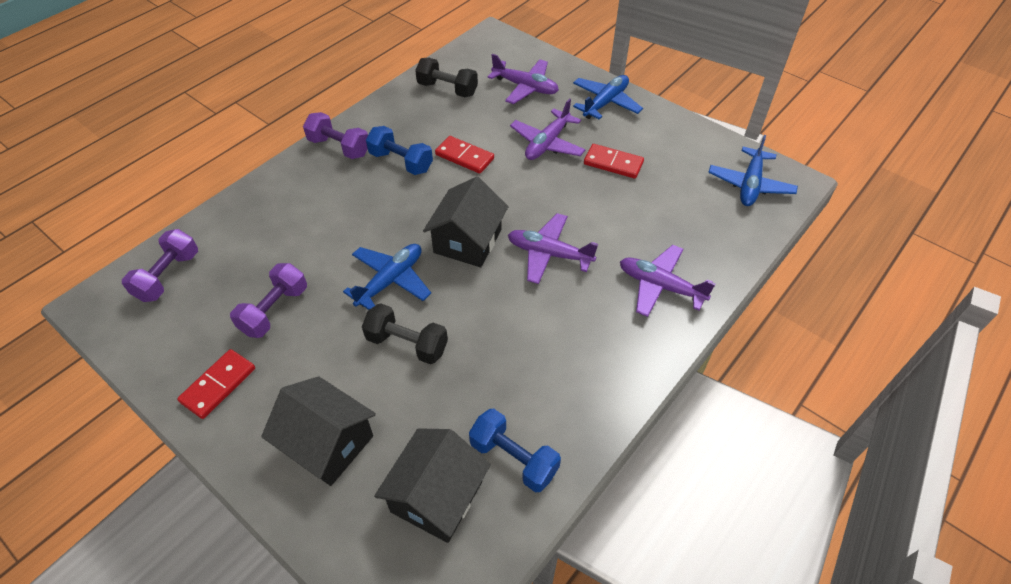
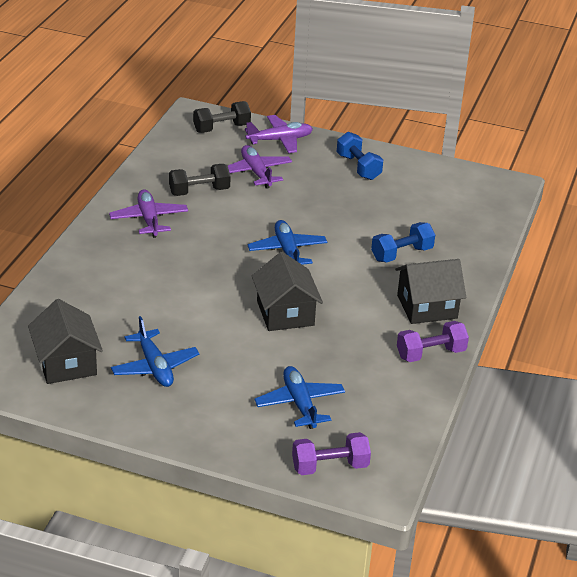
purple dumbbell: 3 -> 2
purple plane: 4 -> 3
red domino: 3 -> 0

